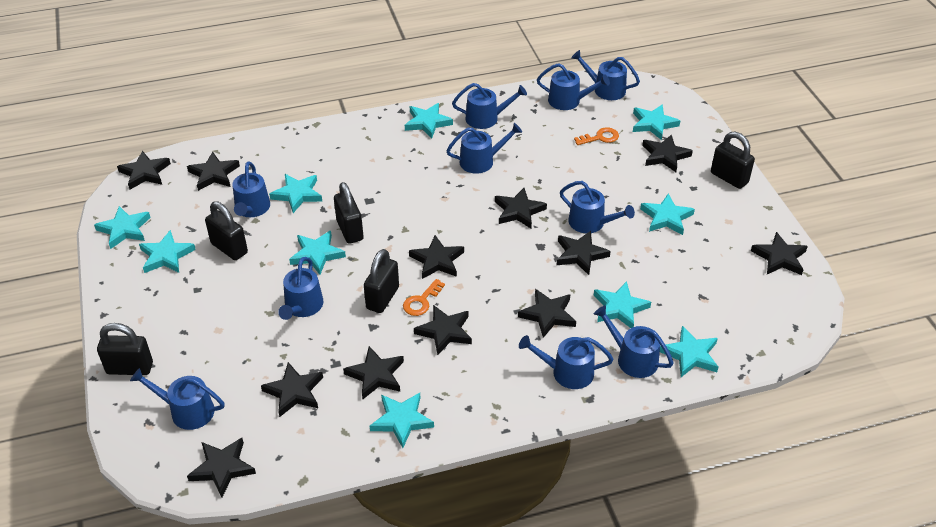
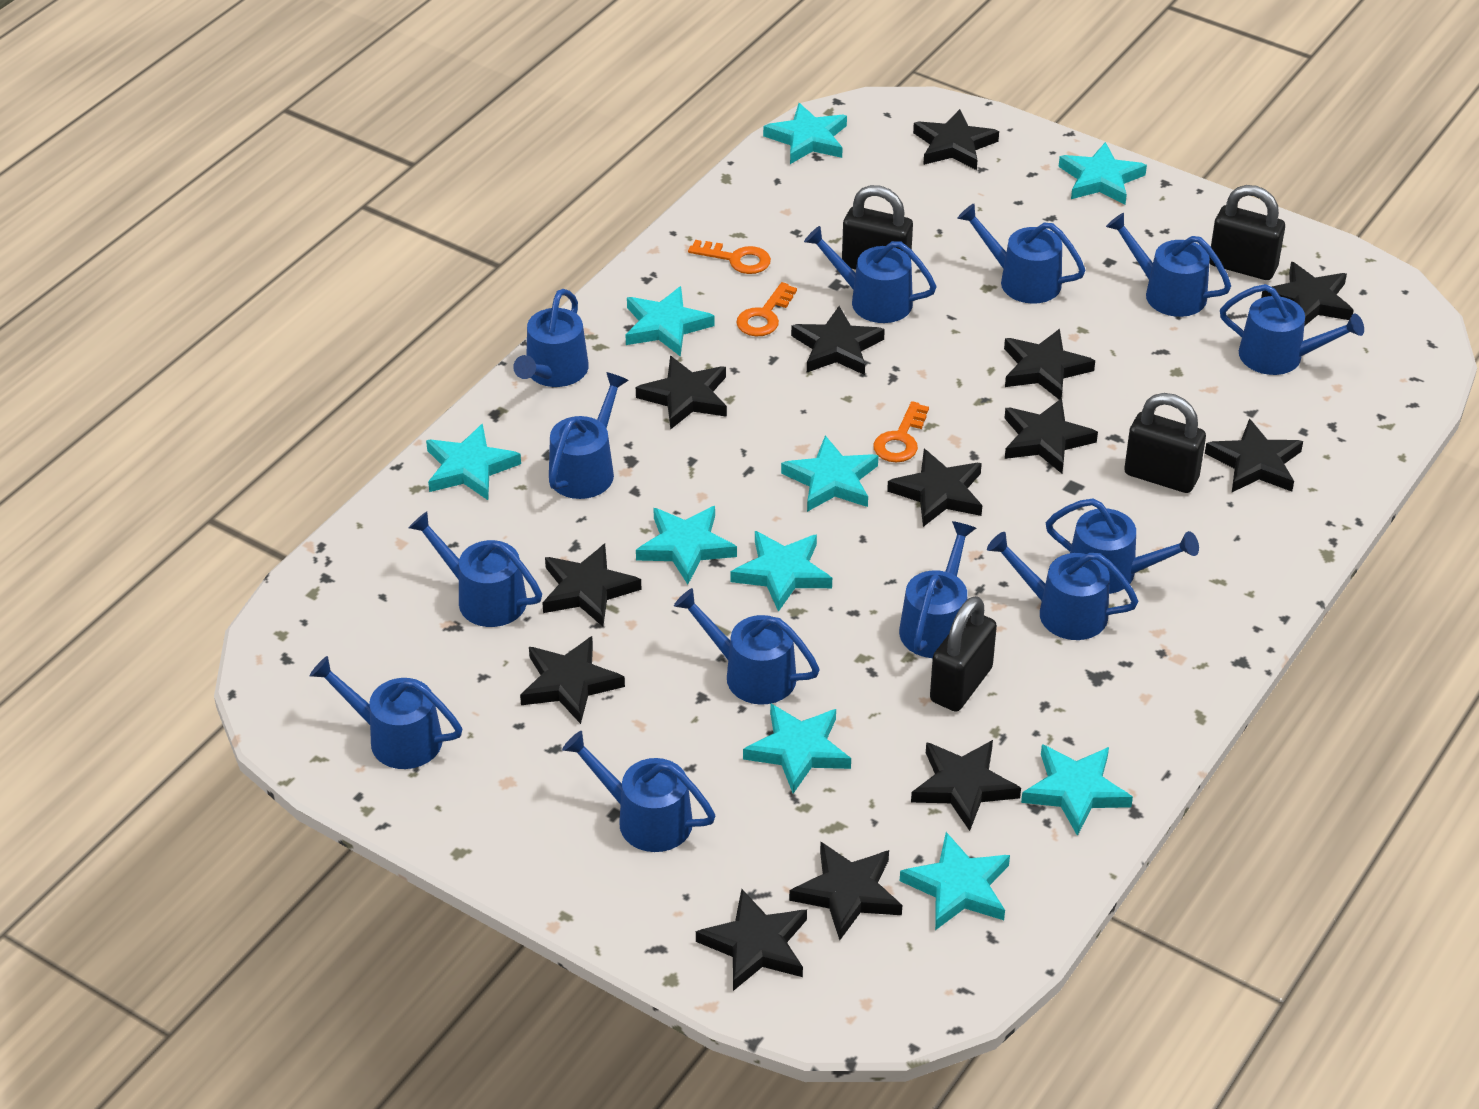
black padlock: 5 -> 4
black star: 12 -> 13
blue watering can: 10 -> 13
orange key: 2 -> 3

